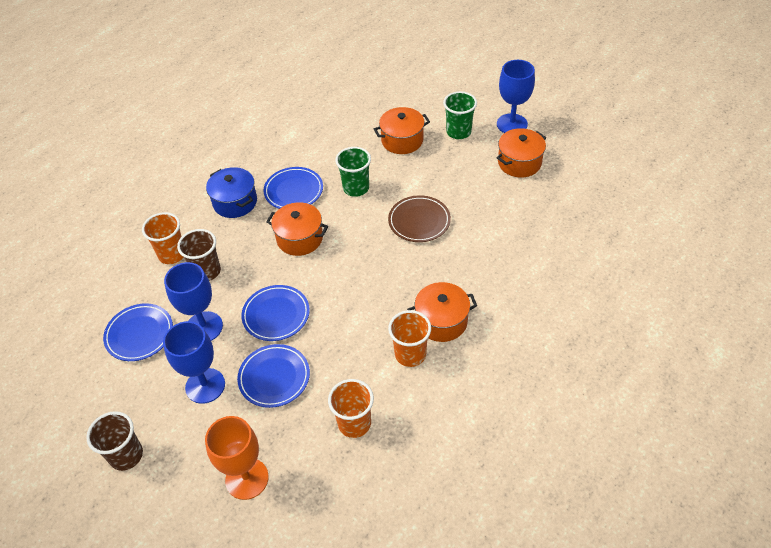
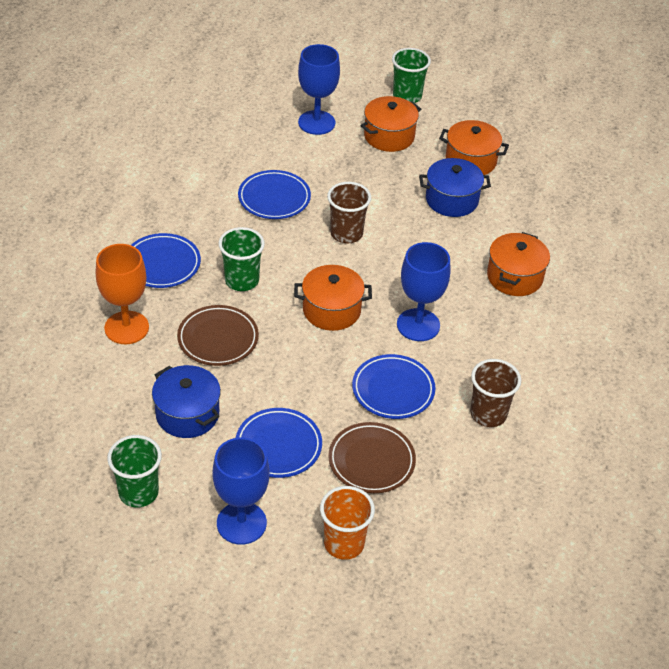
blue pot: 1 -> 2
brown plate: 1 -> 2
green cup: 2 -> 3
orange cup: 3 -> 1

